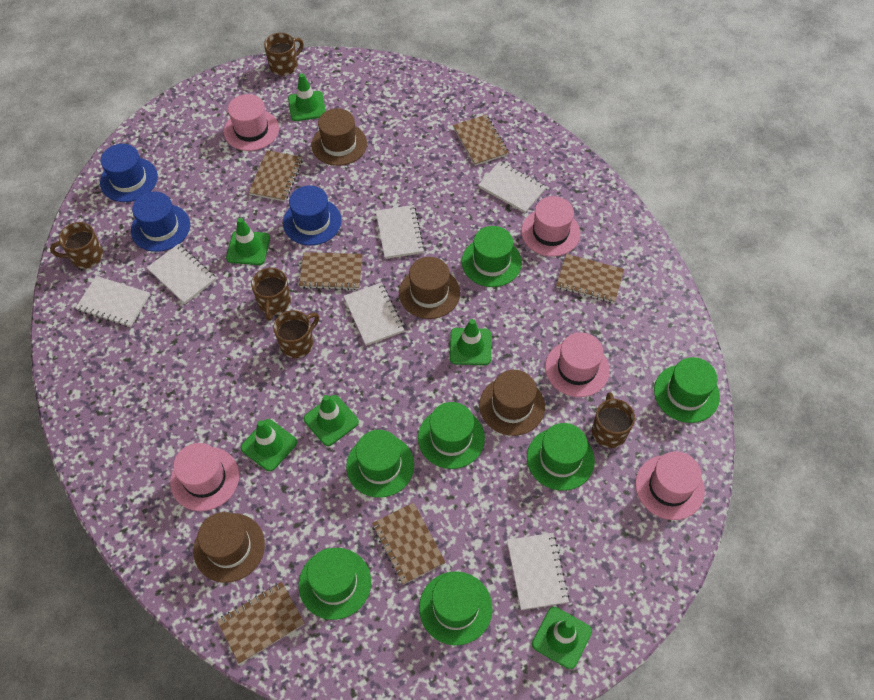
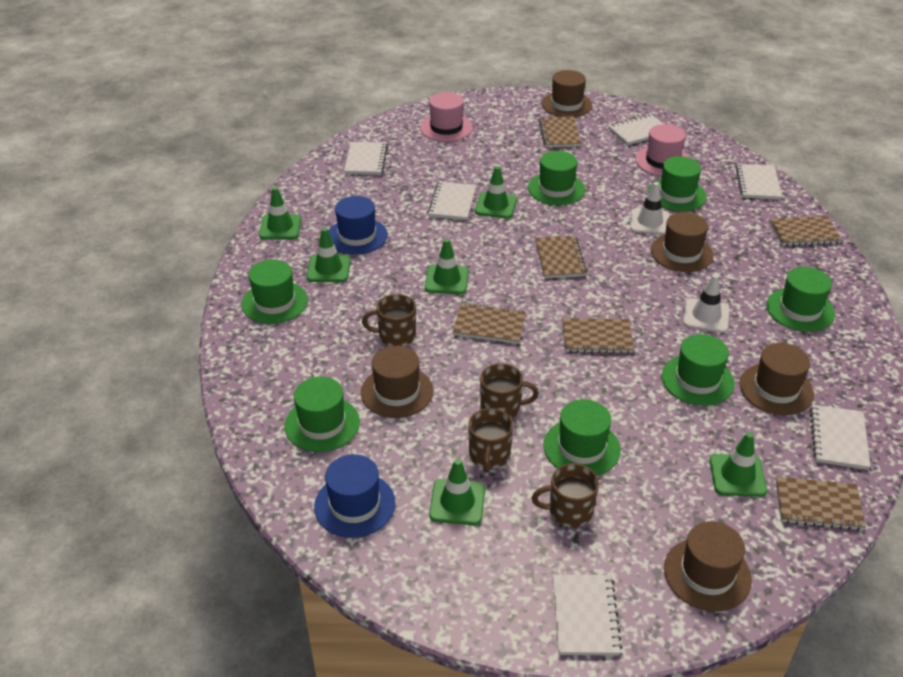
blue hat: 3 -> 2
brown hat: 4 -> 5
brown mug: 5 -> 4
pink hat: 5 -> 2
white traffic cone: 0 -> 2

